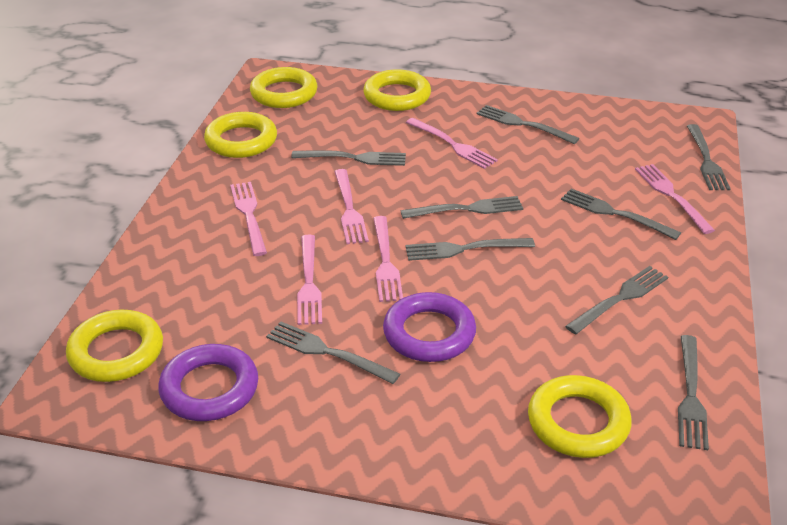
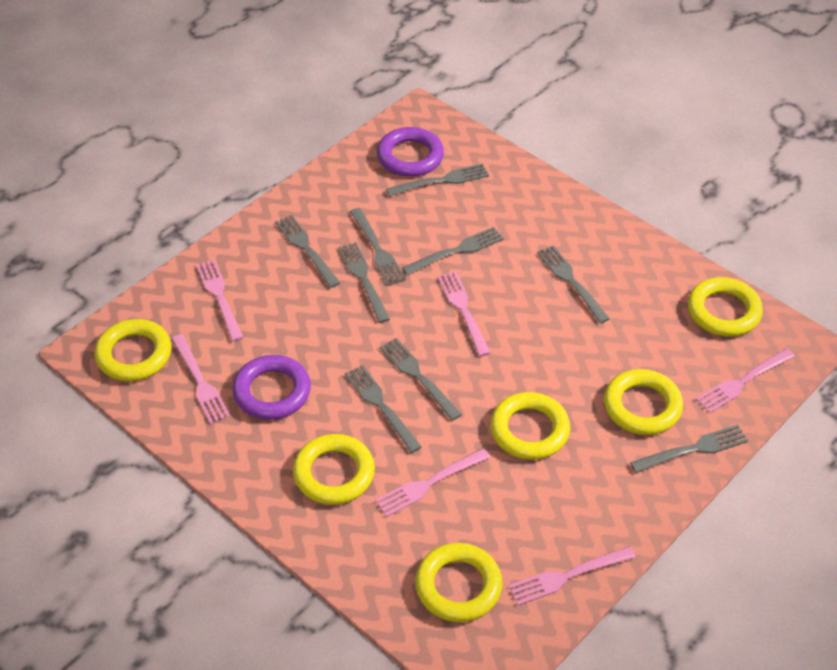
yellow ring: 5 -> 6

